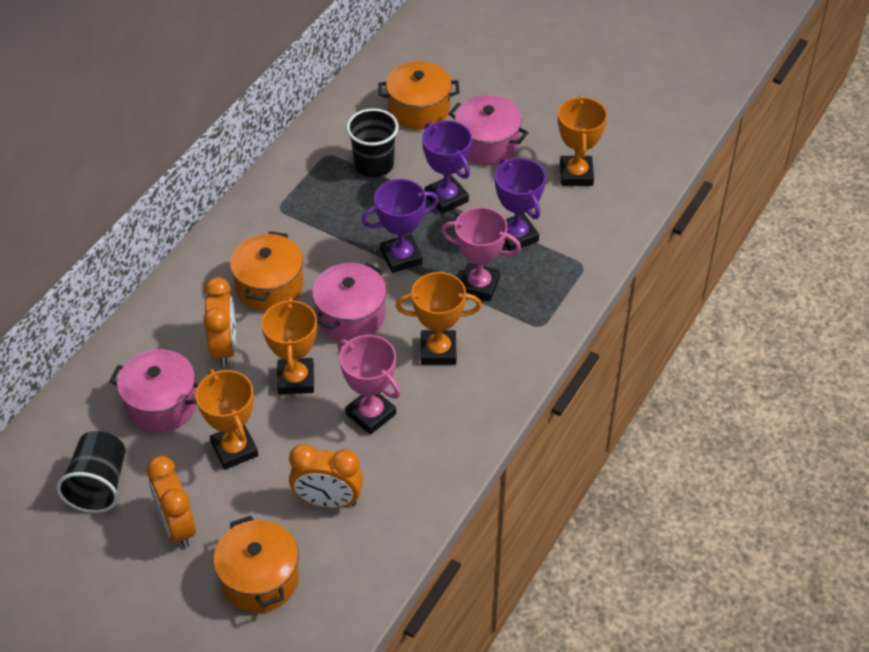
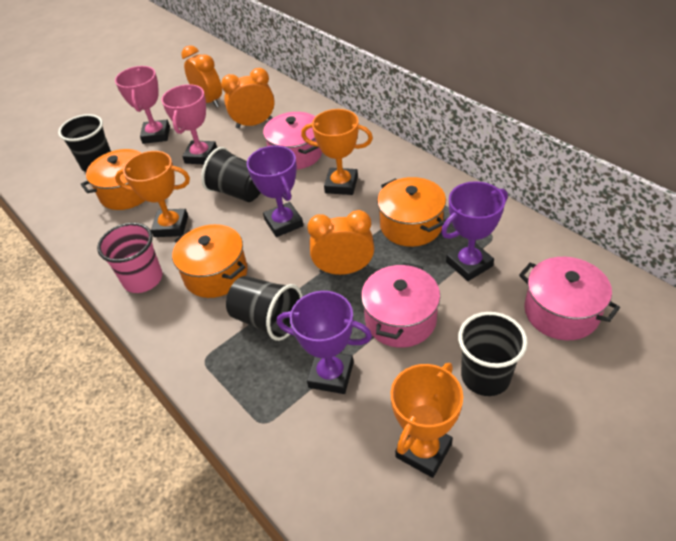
black cup: 2 -> 4
orange trophy: 4 -> 3
pink cup: 0 -> 1

